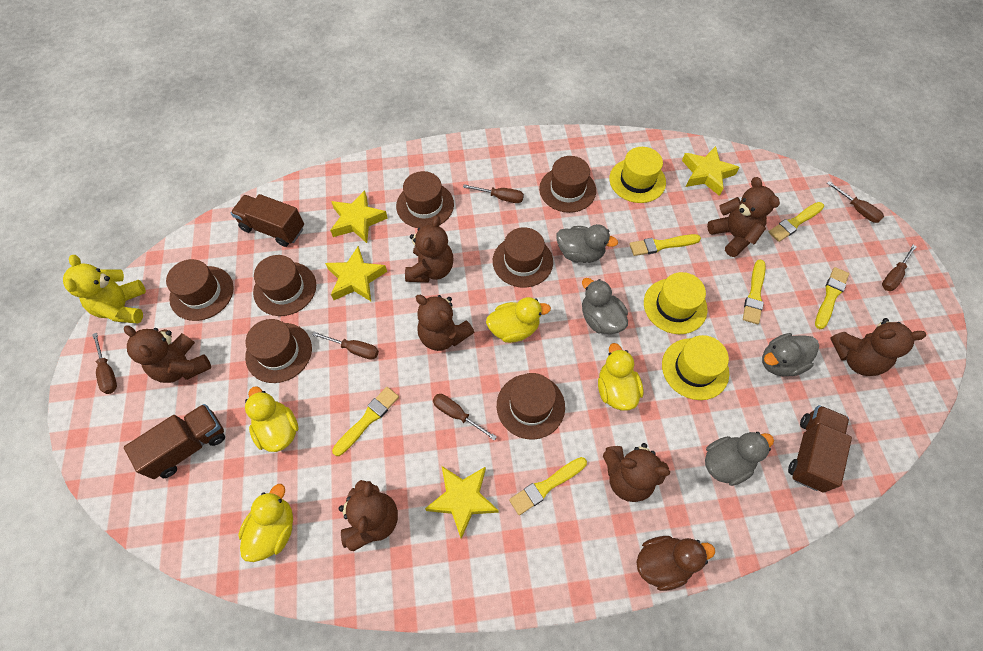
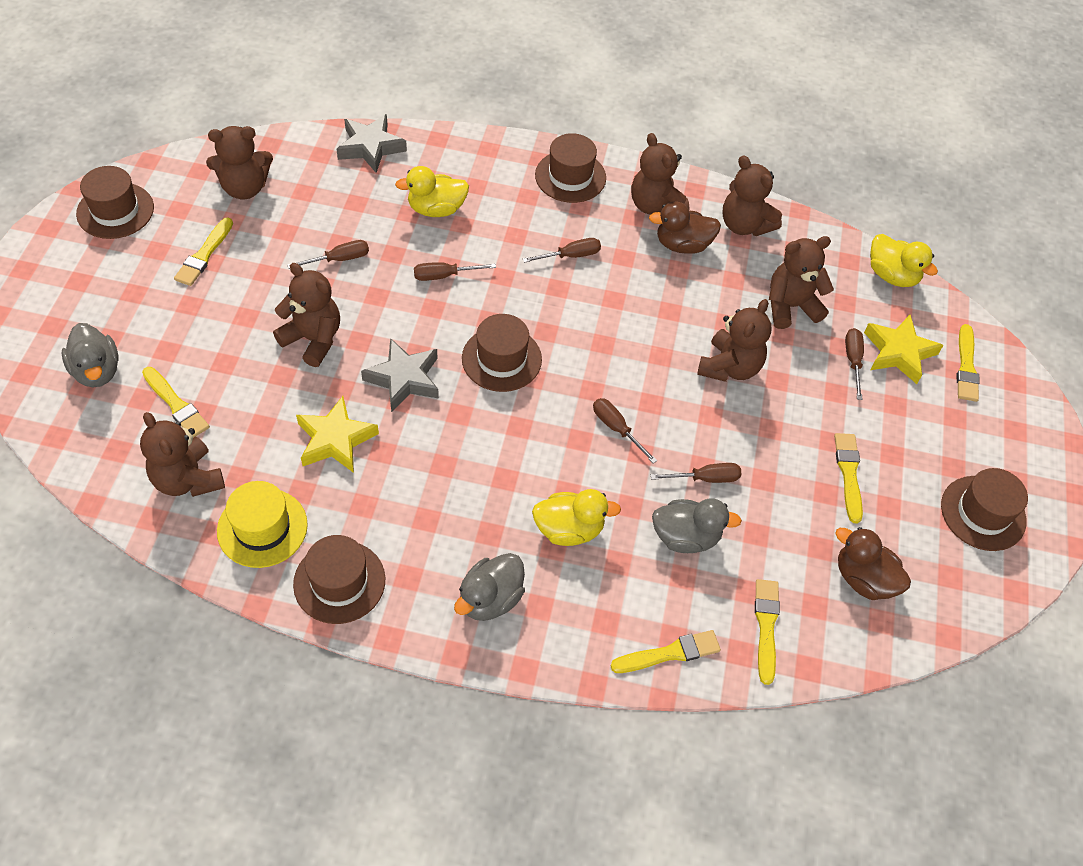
brown duck: 1 -> 2
brown hat: 7 -> 5
brown truck: 3 -> 0
grey duck: 4 -> 3
grey star: 0 -> 2
yellow duck: 4 -> 3
yellow hat: 3 -> 1
yellow star: 4 -> 2
yellow teddy bear: 1 -> 0

